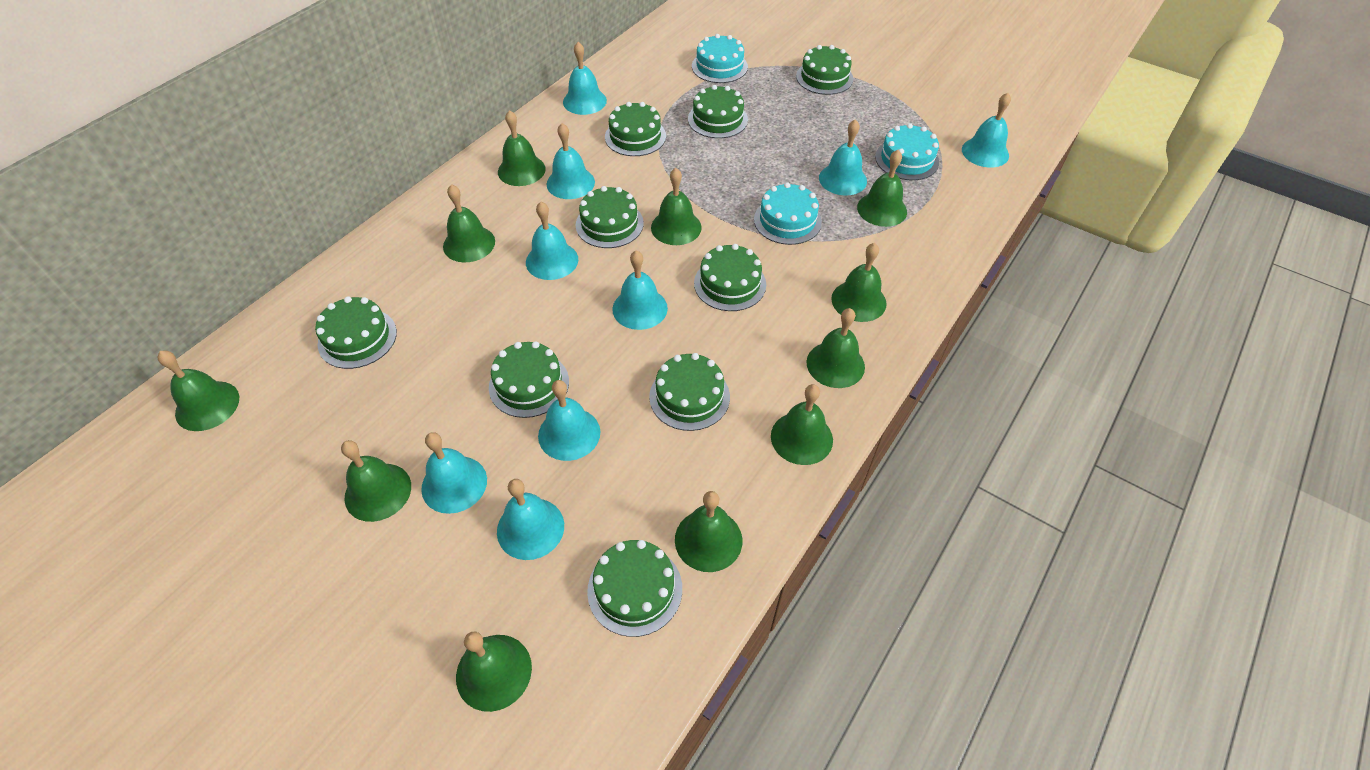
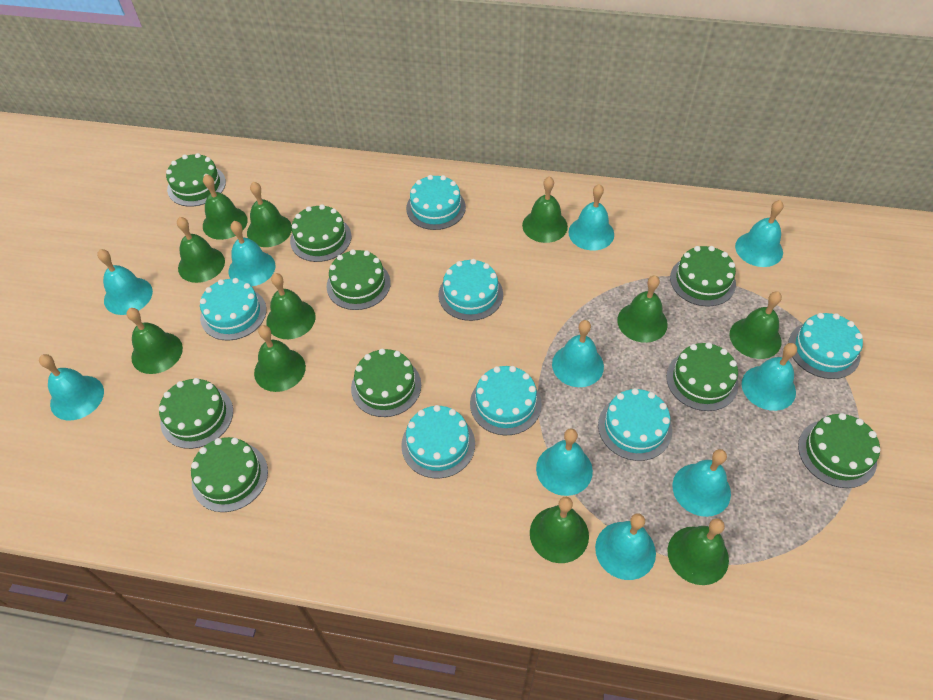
turquoise bell: 9 -> 10
turquoise cake: 3 -> 7

